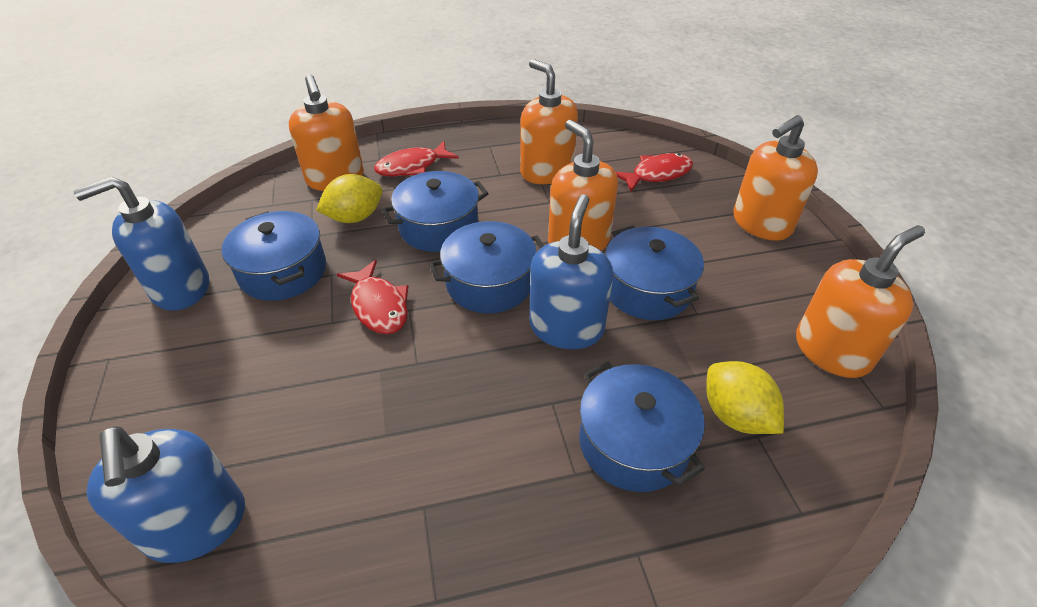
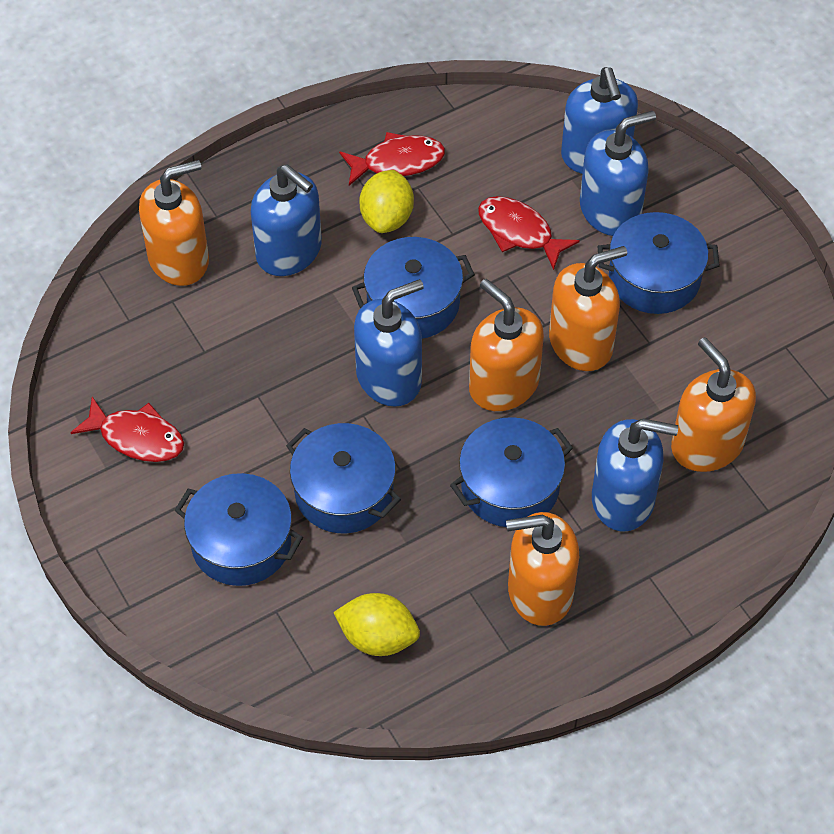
blue soap dispenser: 3 -> 5

